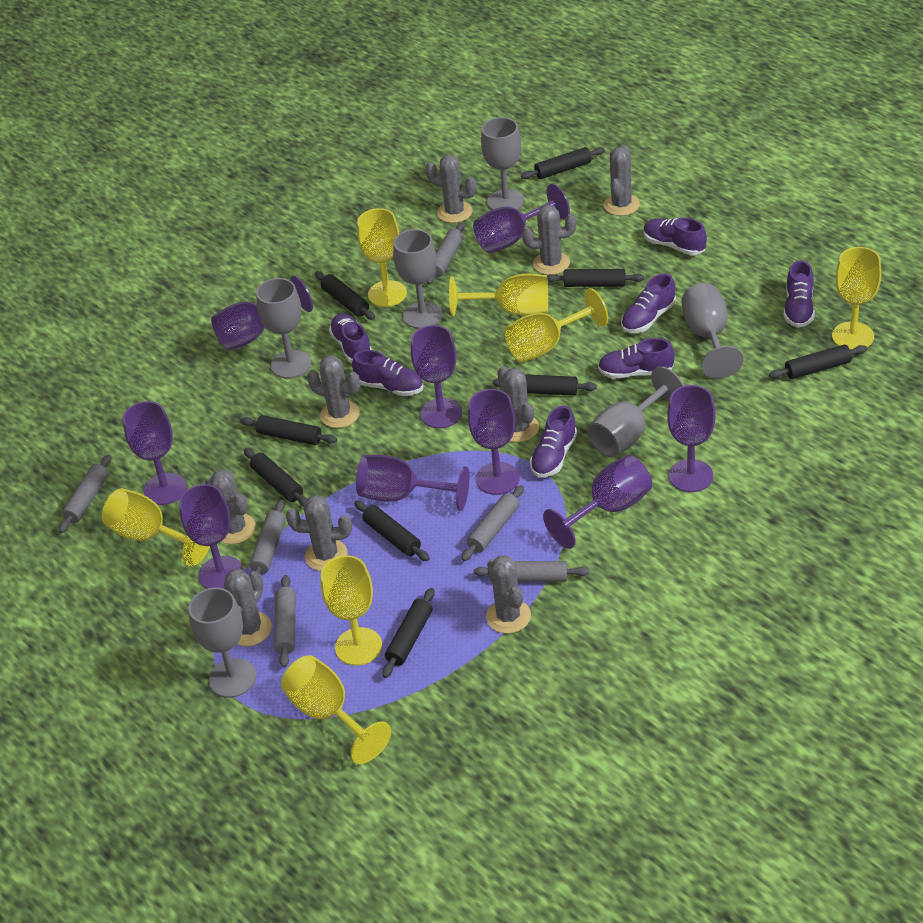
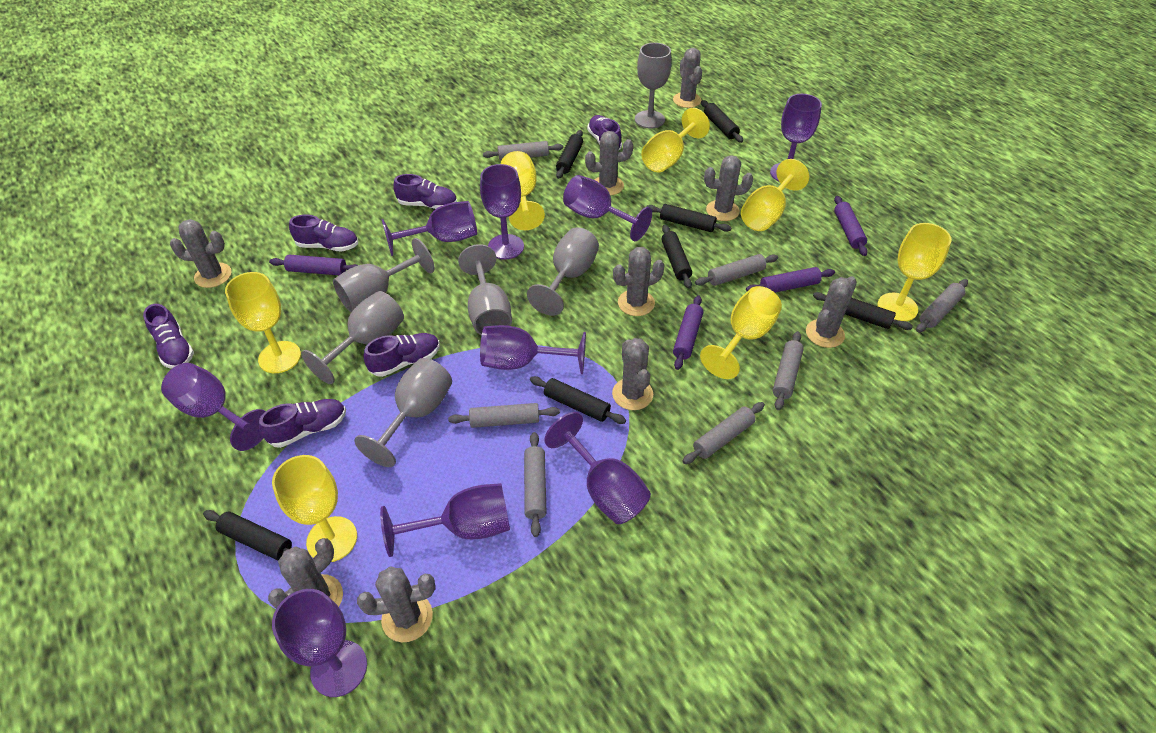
black rolling pin: 9 -> 7
grey rolling pin: 6 -> 7
purple rolling pin: 0 -> 4
purple shoe: 7 -> 6

